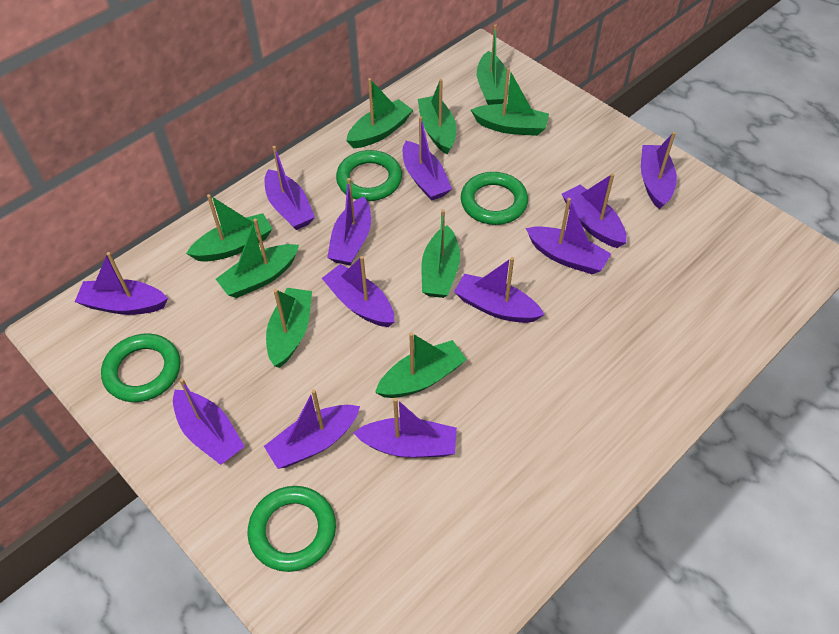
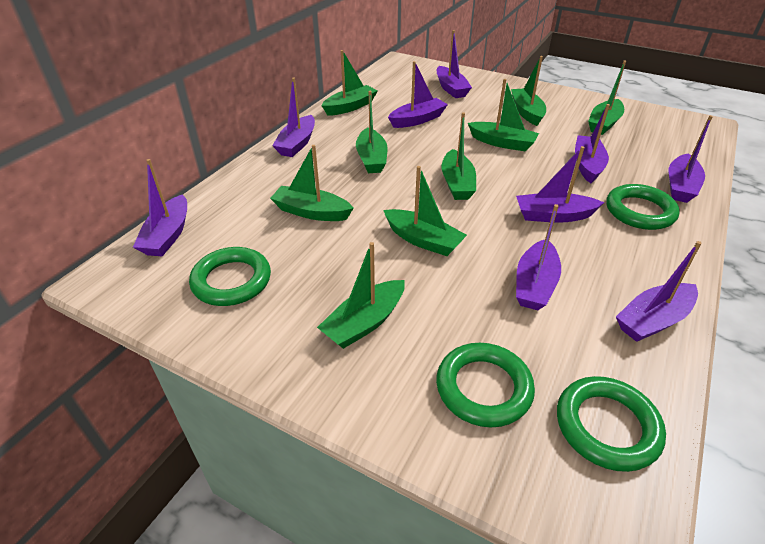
purple boat: 12 -> 9

